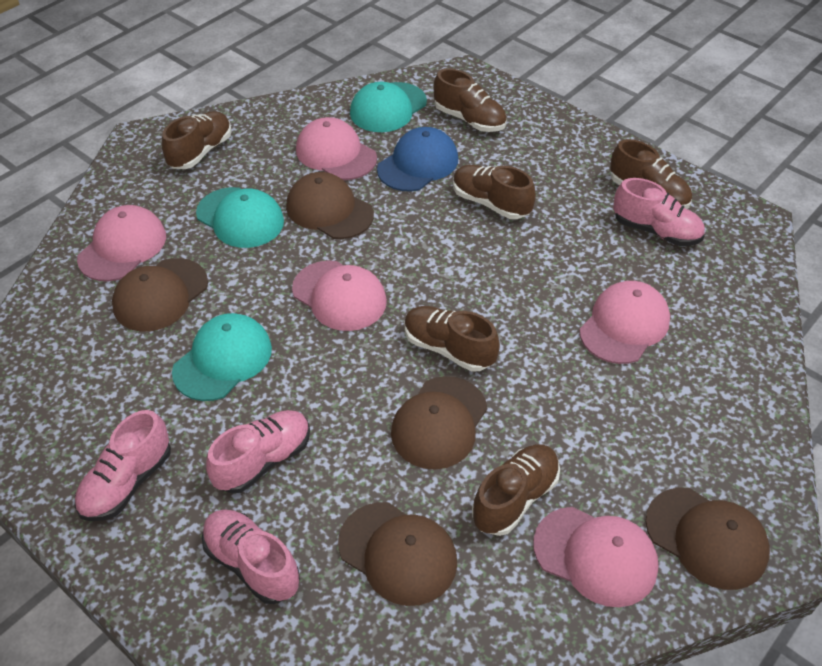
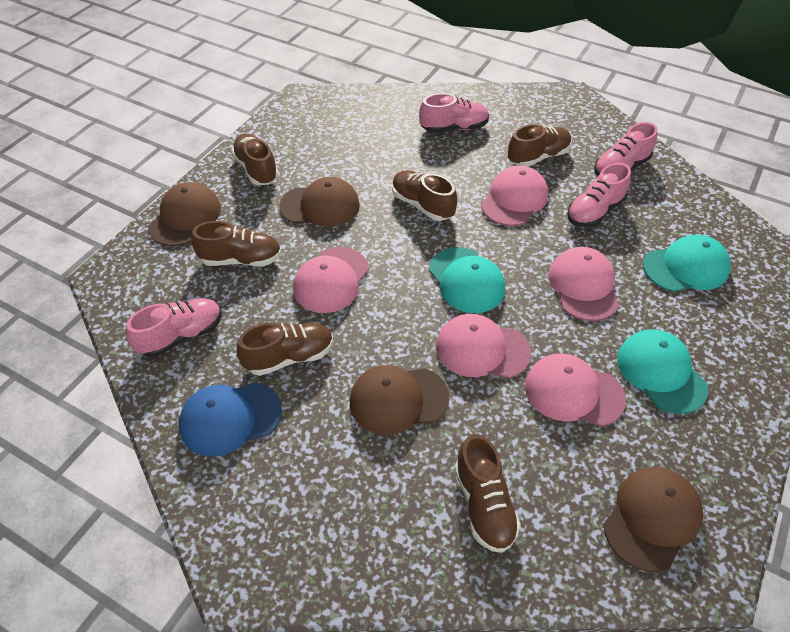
brown cap: 5 -> 4

